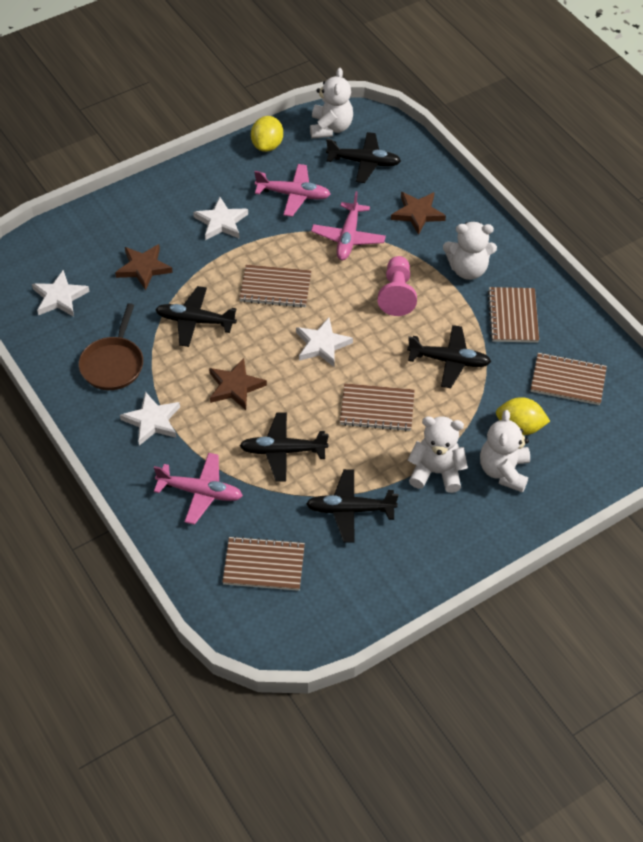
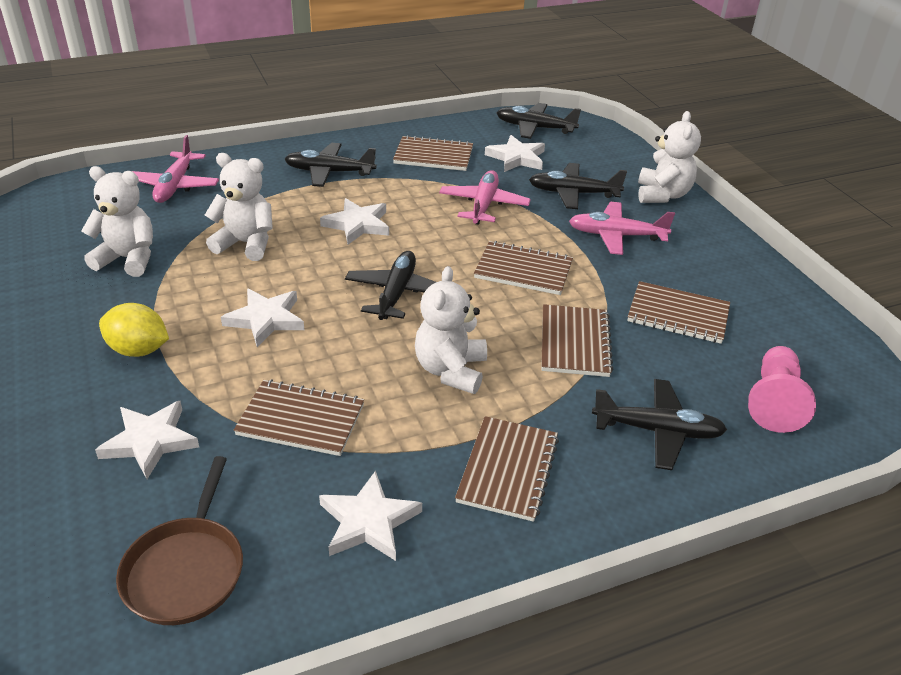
brown notebook: 5 -> 6
brown star: 3 -> 0
white star: 4 -> 5
yellow lemon: 2 -> 1

